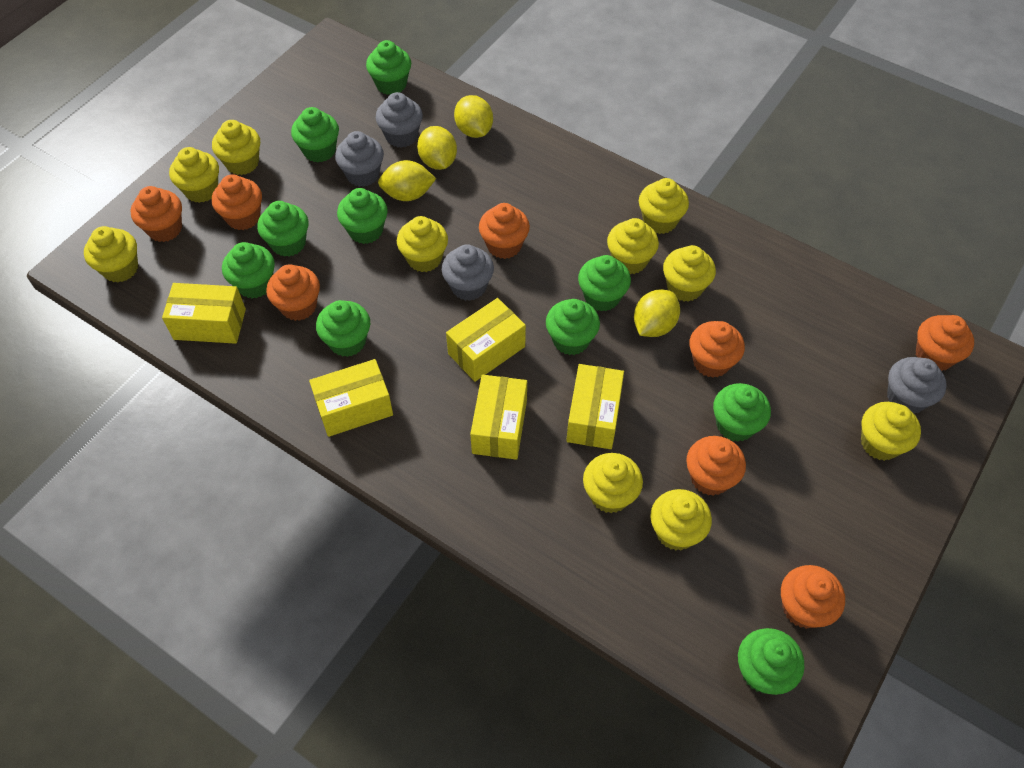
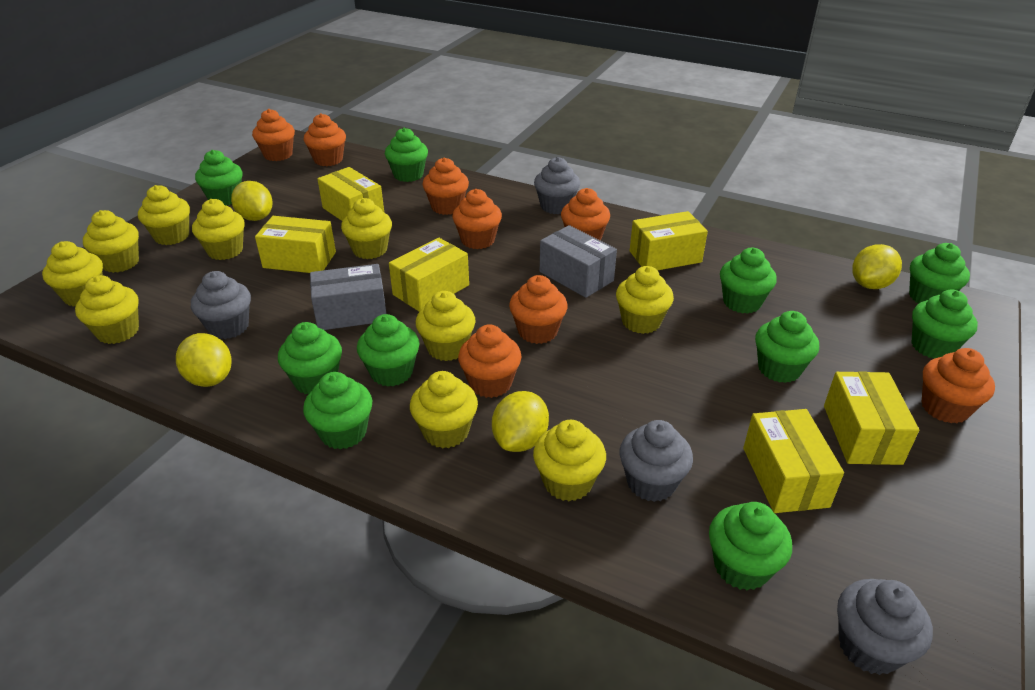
grey box: 0 -> 2
yellow box: 5 -> 6

